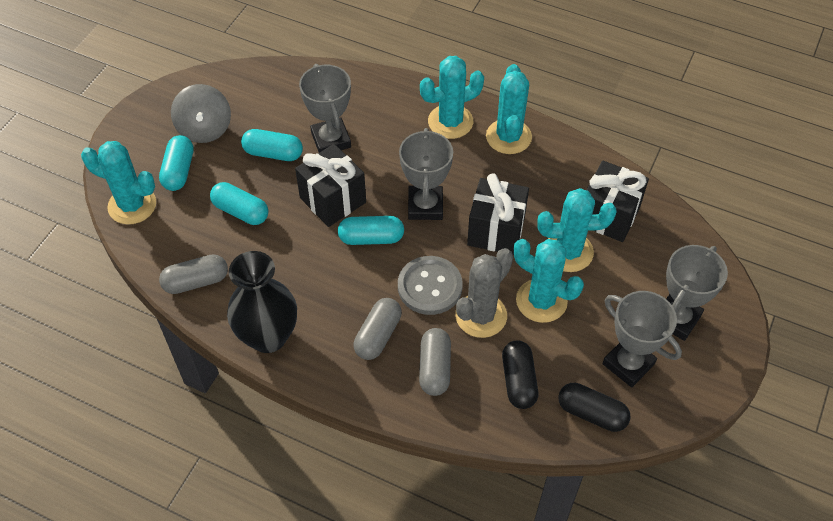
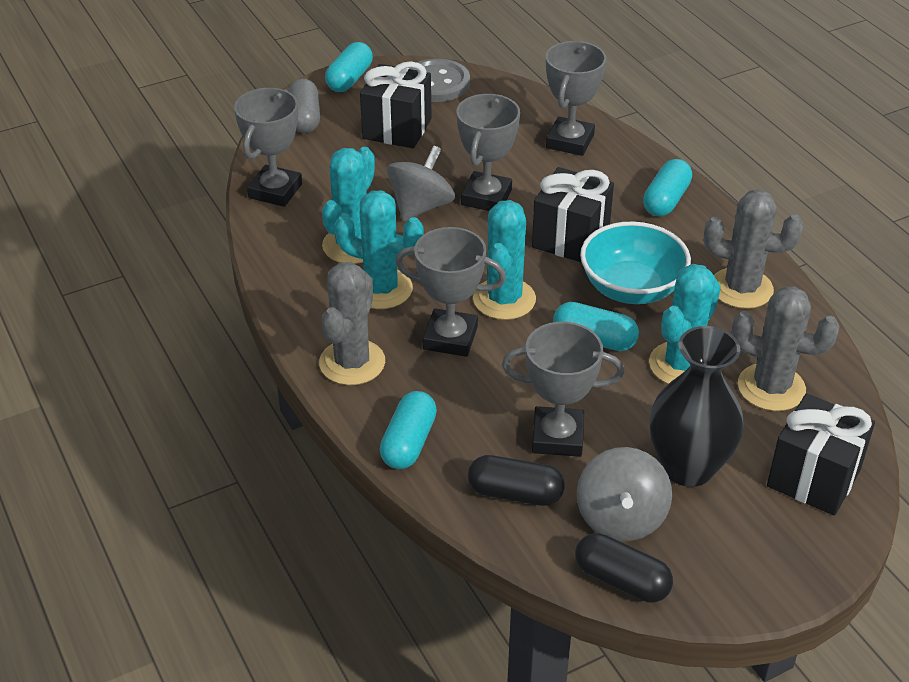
grey cactus: 1 -> 3
grey capsule: 3 -> 1
grey spinning top: 1 -> 2
grey trophy: 4 -> 5
turquoise bowl: 0 -> 1
turquoise cactus: 5 -> 4

